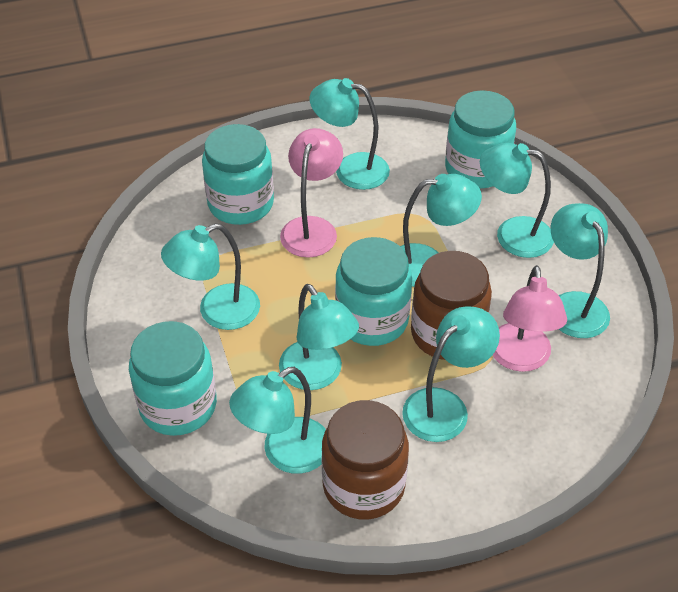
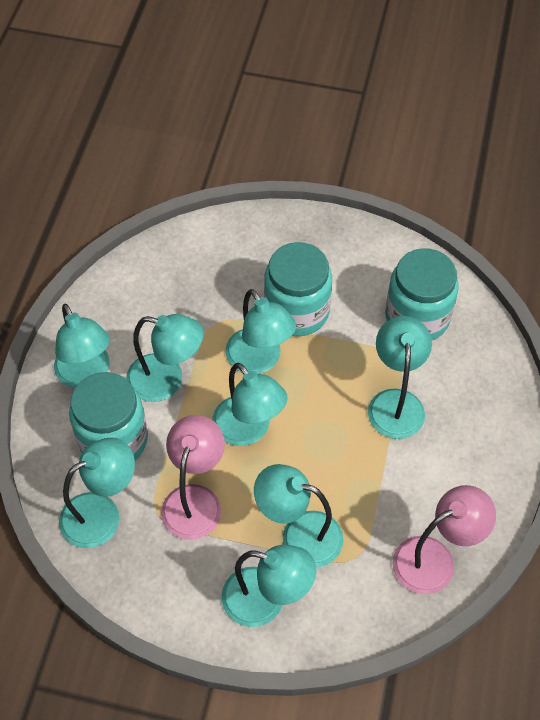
brown jar: 2 -> 0
turquoise jar: 4 -> 3

